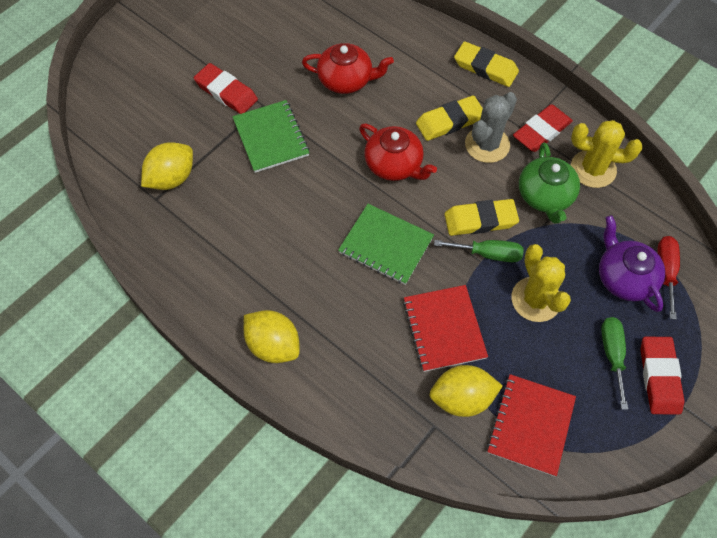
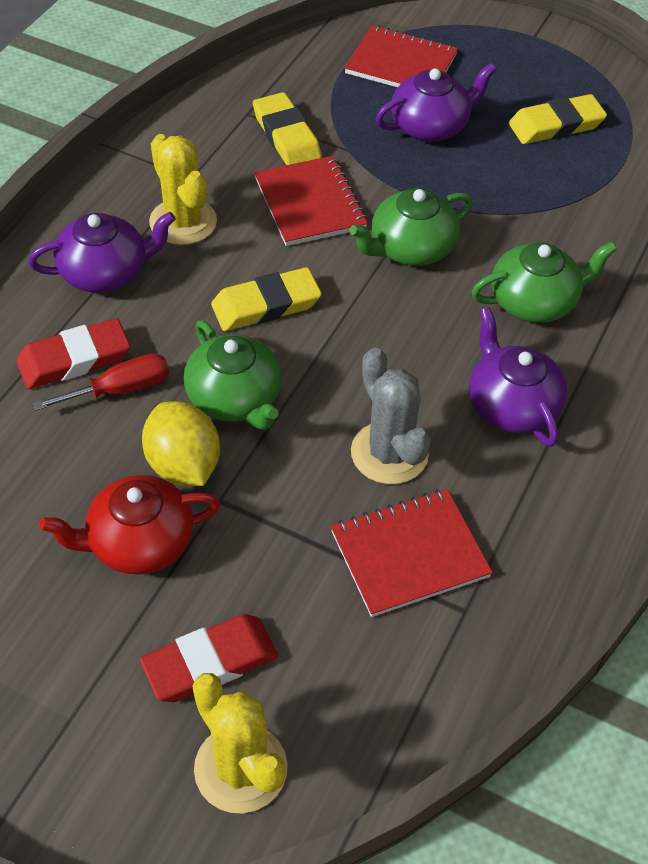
green notebook: 2 -> 0
green screwdriver: 2 -> 0
green teapot: 1 -> 3
purple teapot: 1 -> 3
red eraser: 3 -> 2
red notebook: 2 -> 3
red teapot: 2 -> 1
yellow lemon: 3 -> 1

